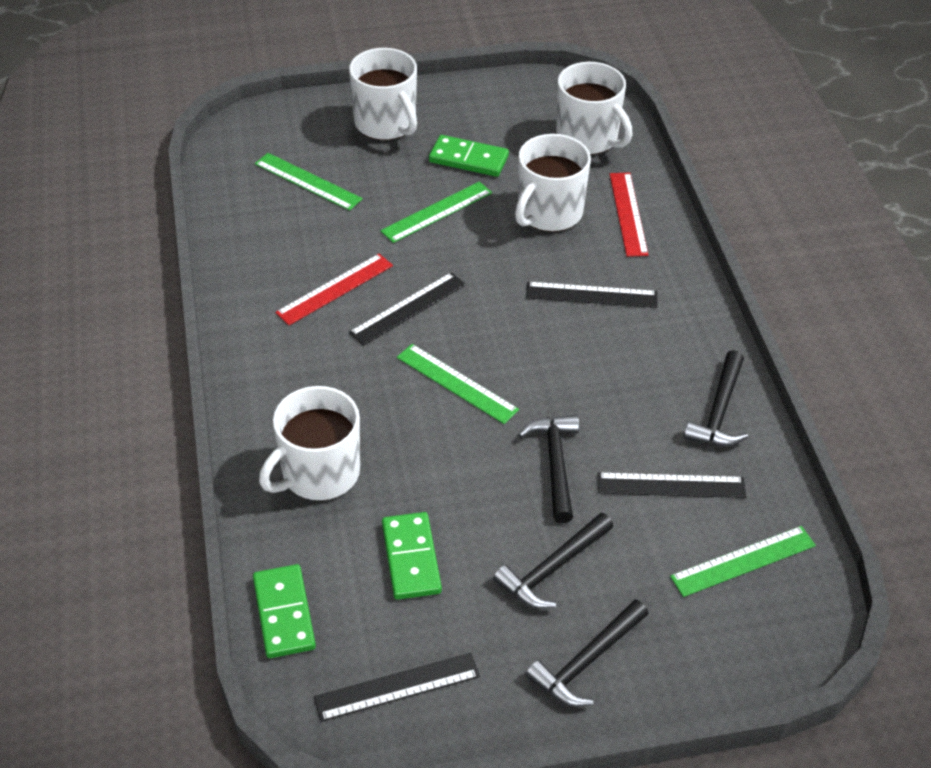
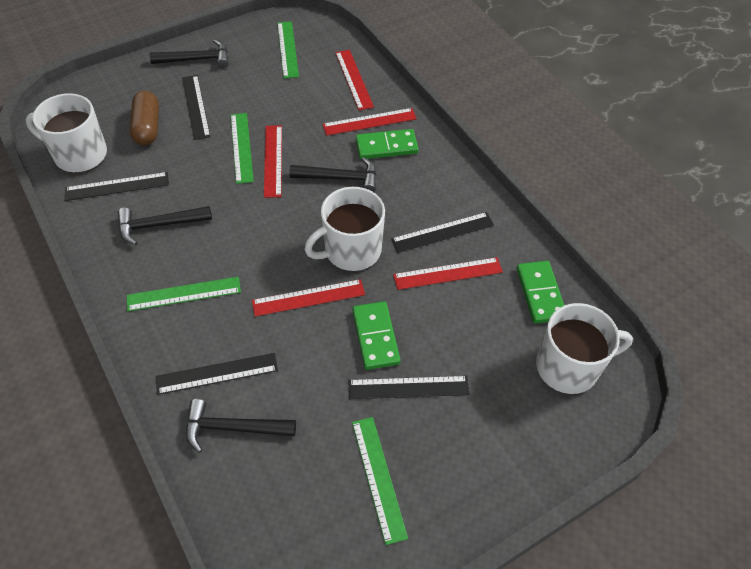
black ruler: 4 -> 5
brown capsule: 0 -> 1
red ruler: 2 -> 5
white mug: 4 -> 3

